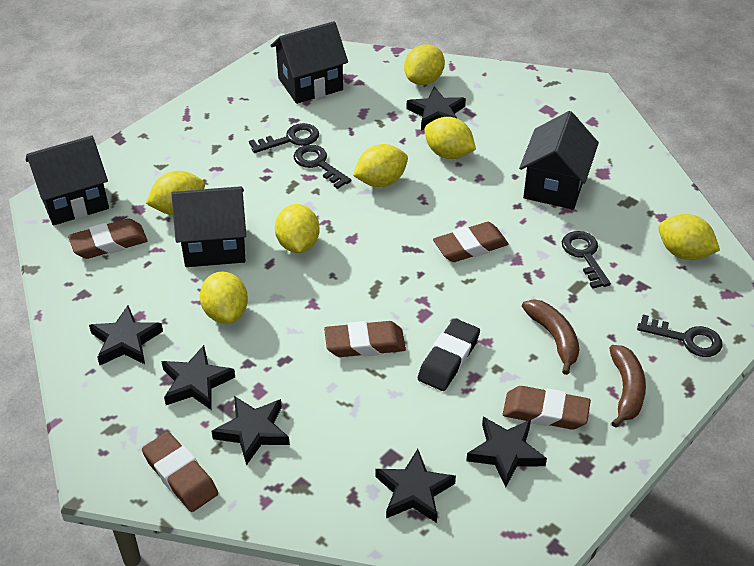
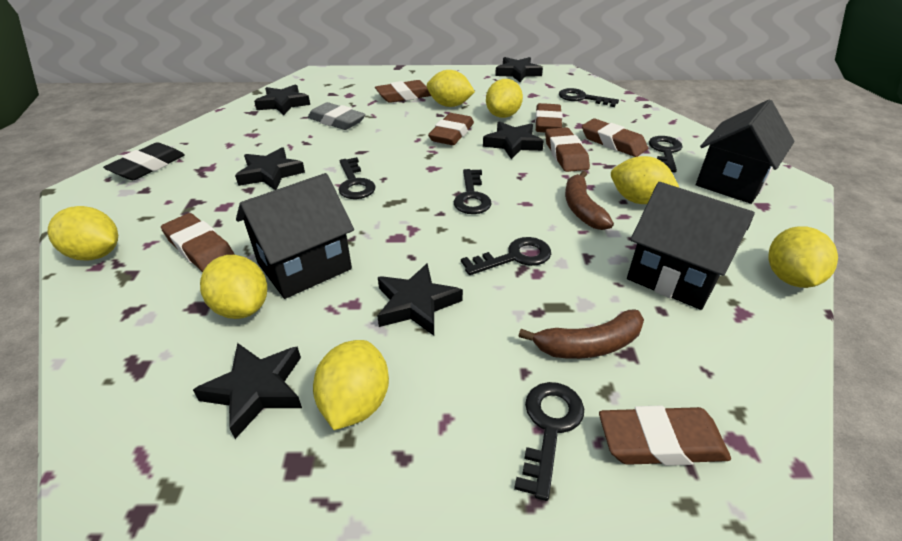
black house: 4 -> 3
black key: 4 -> 6
brown eraser: 5 -> 7
grey eraser: 0 -> 1

